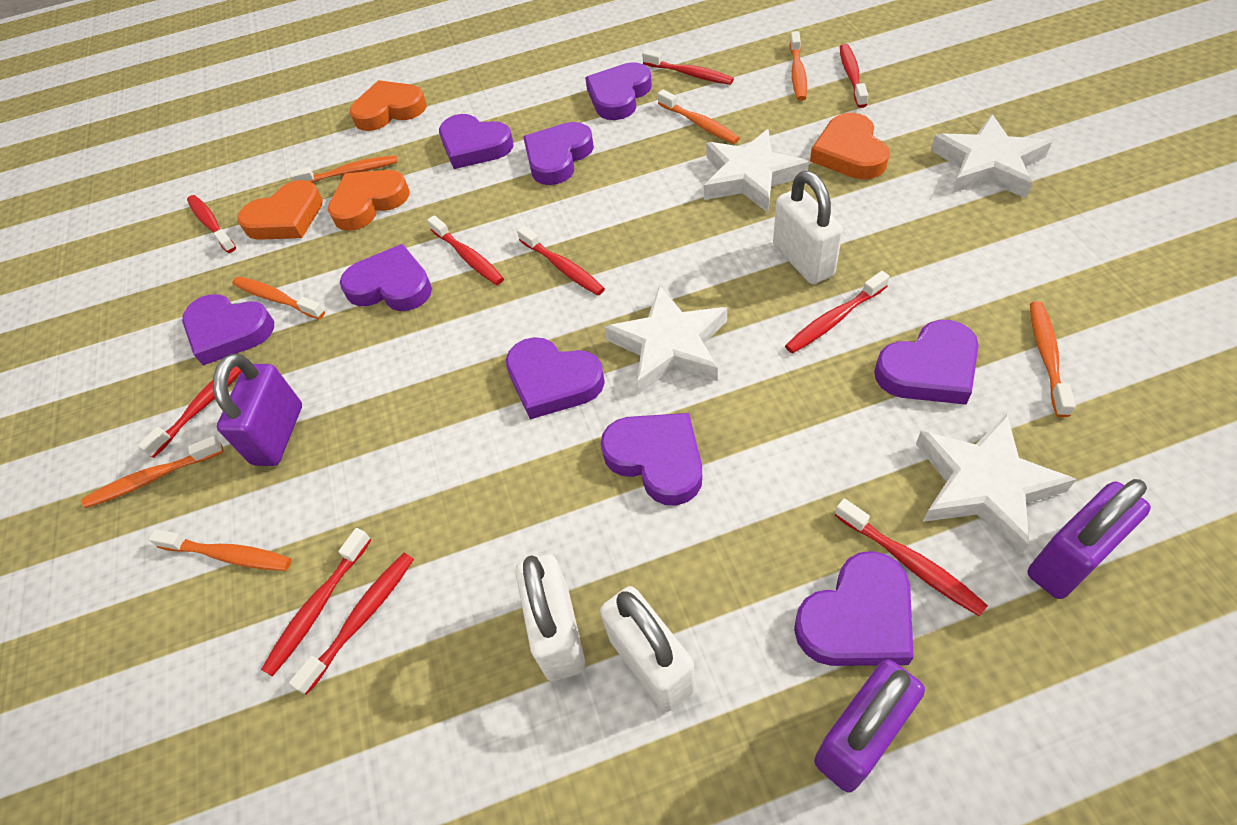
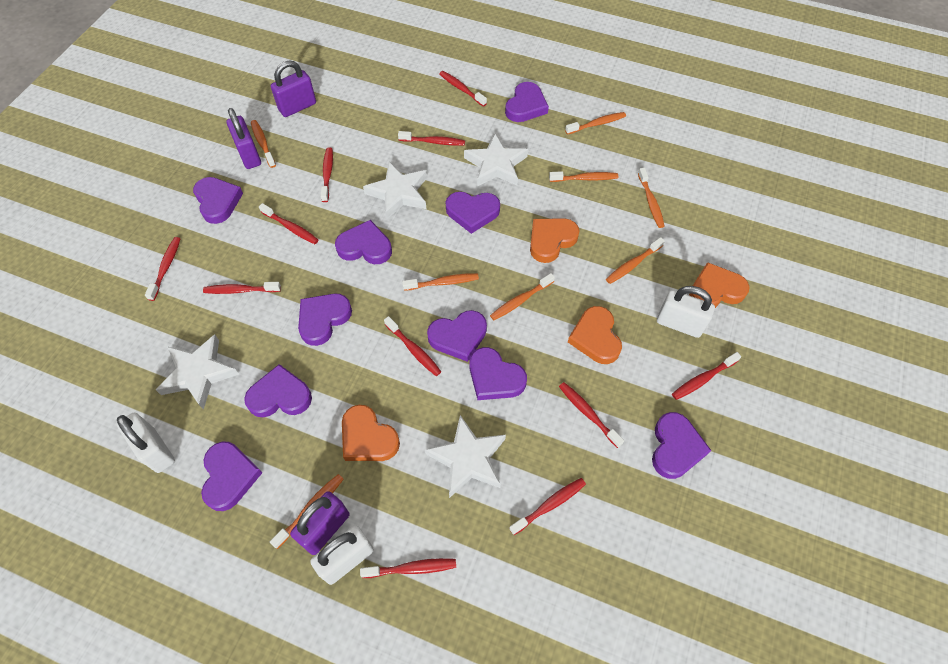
orange toothbrush: 7 -> 8
purple heart: 9 -> 10
red toothbrush: 10 -> 11

